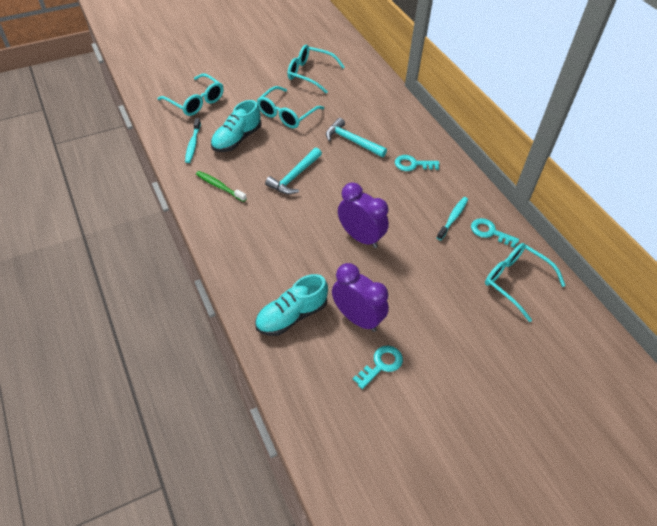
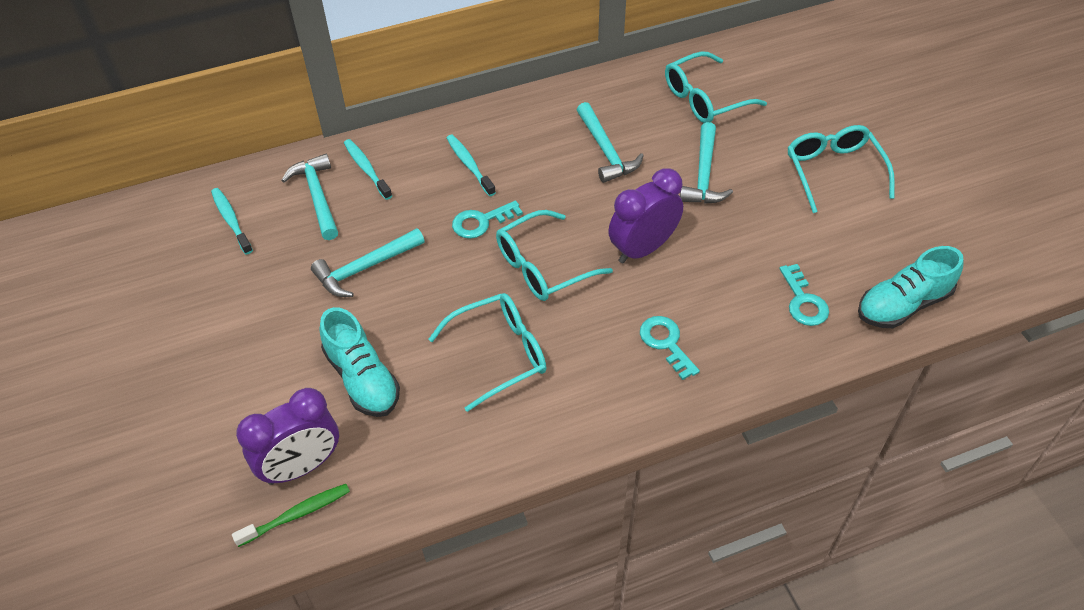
turquoise hammer: 2 -> 4
turquoise toothbrush: 2 -> 3

